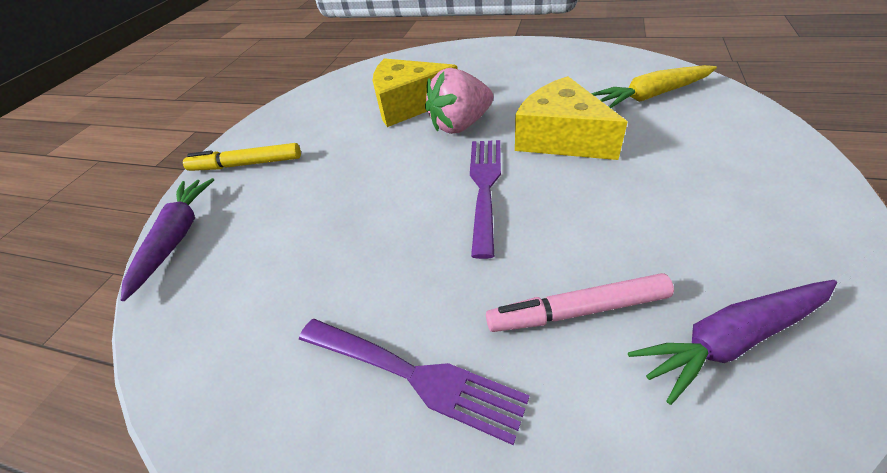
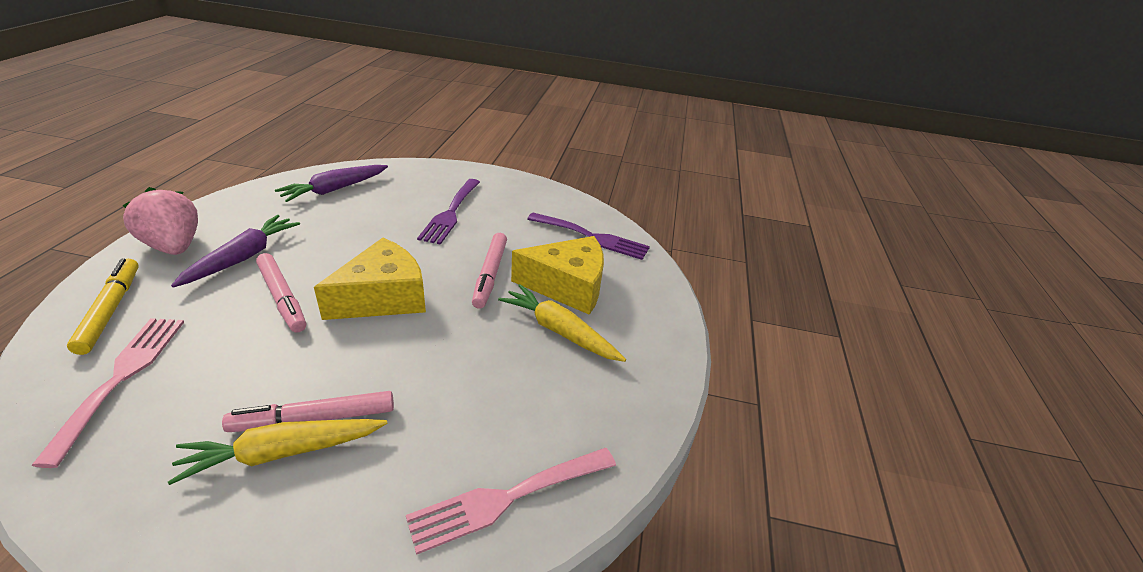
pink fork: 0 -> 2
pink marker: 1 -> 3
yellow carrot: 1 -> 2

